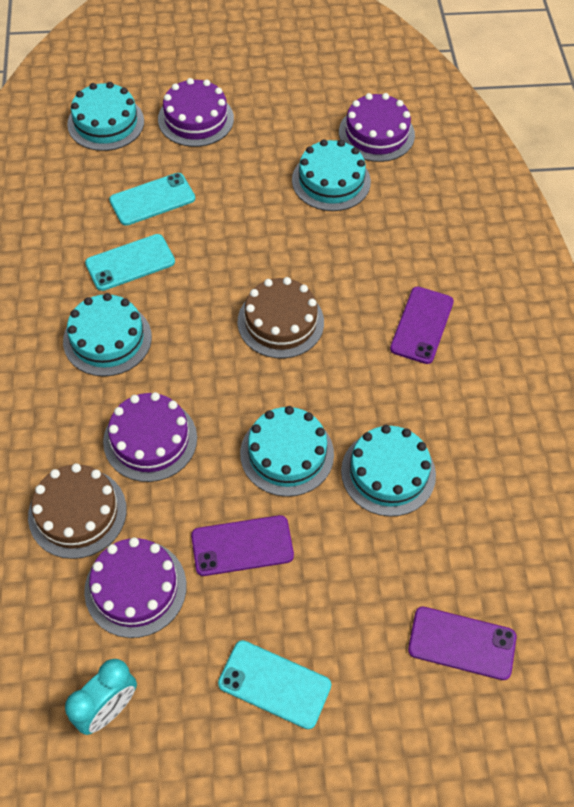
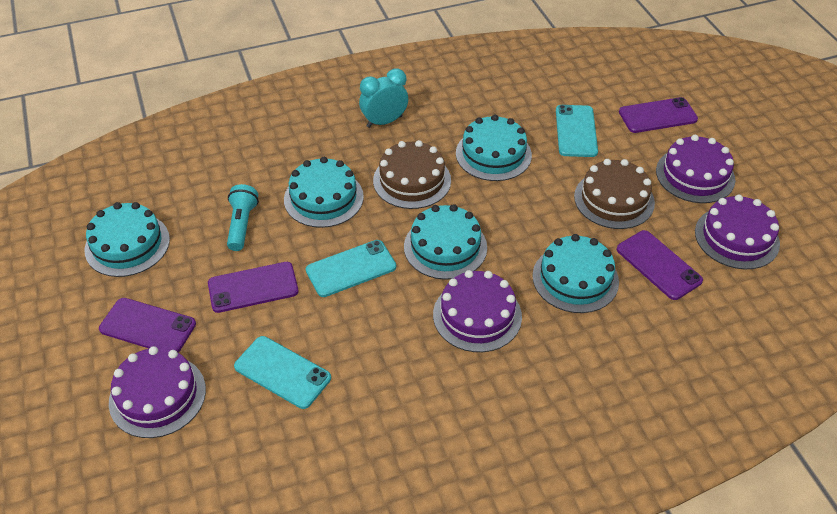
purple phone: 3 -> 4
turquoise flashlight: 0 -> 1

